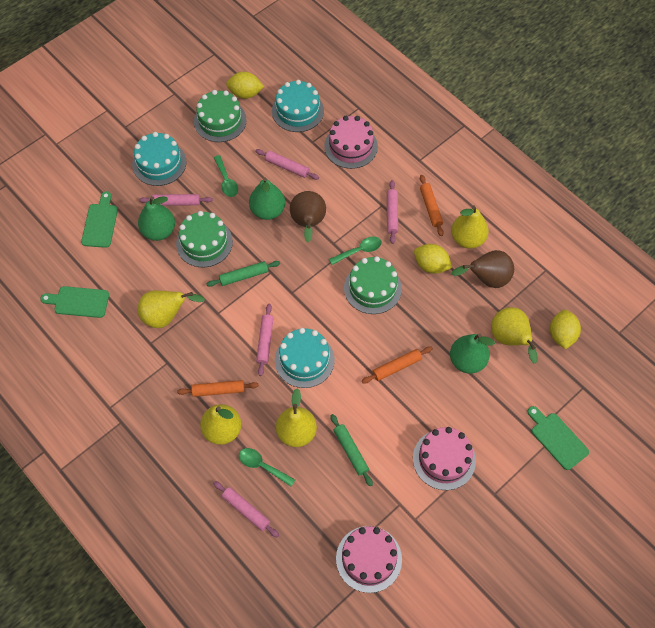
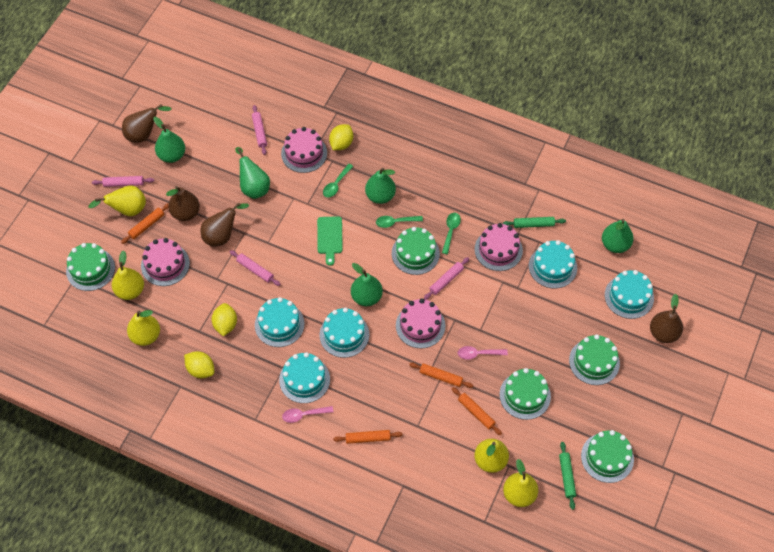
brown pear: 2 -> 4
green cake: 3 -> 5
green cutting board: 3 -> 1
green pear: 3 -> 5
orange rolling pin: 3 -> 4
pink cake: 3 -> 4
pink rolling pin: 5 -> 4
pink spoon: 0 -> 2
turquoise cake: 3 -> 5

